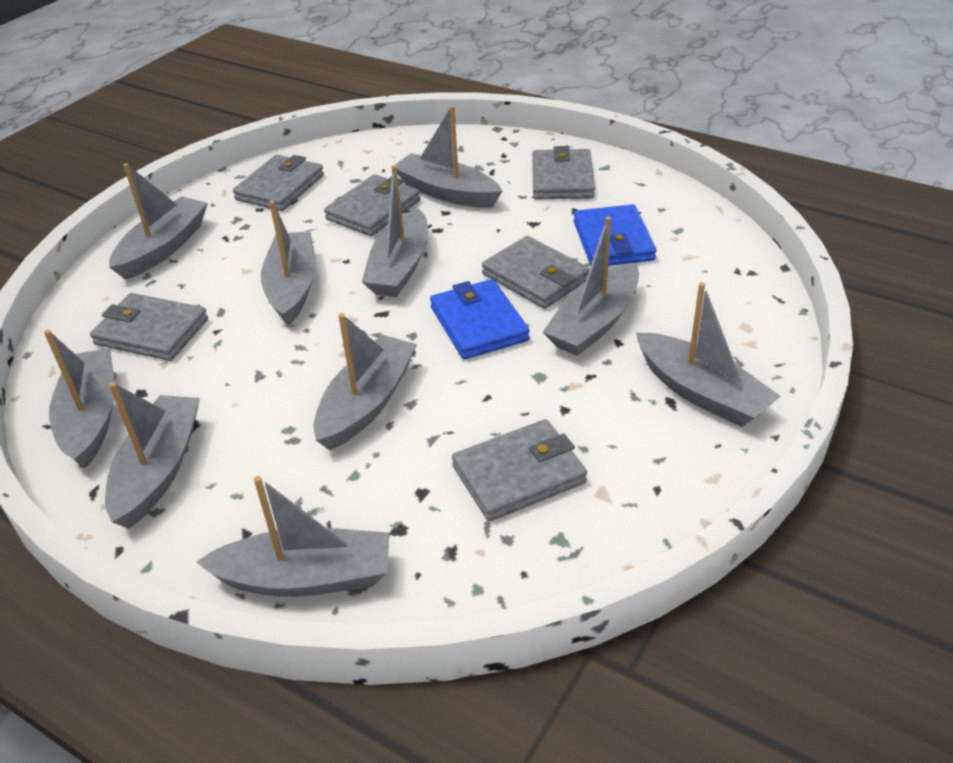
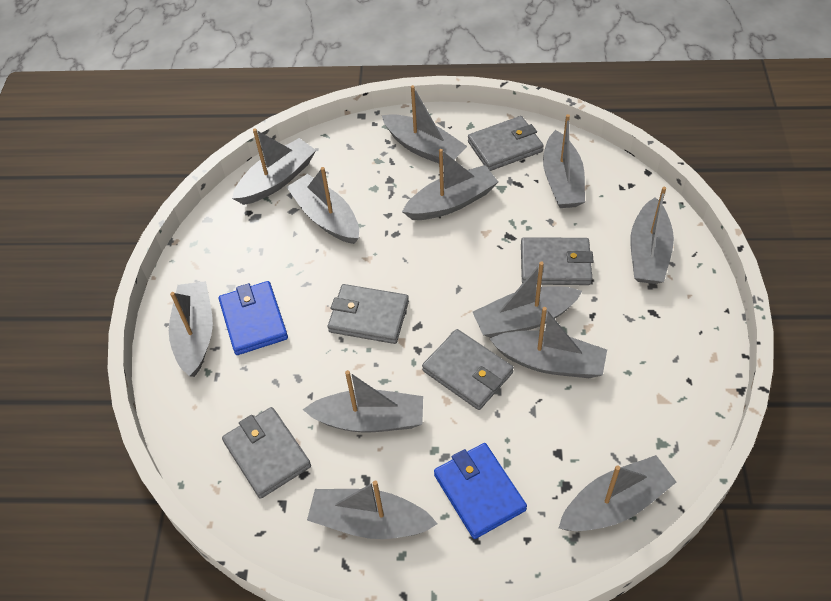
grey boat: 10 -> 12
grey wallet: 6 -> 5

